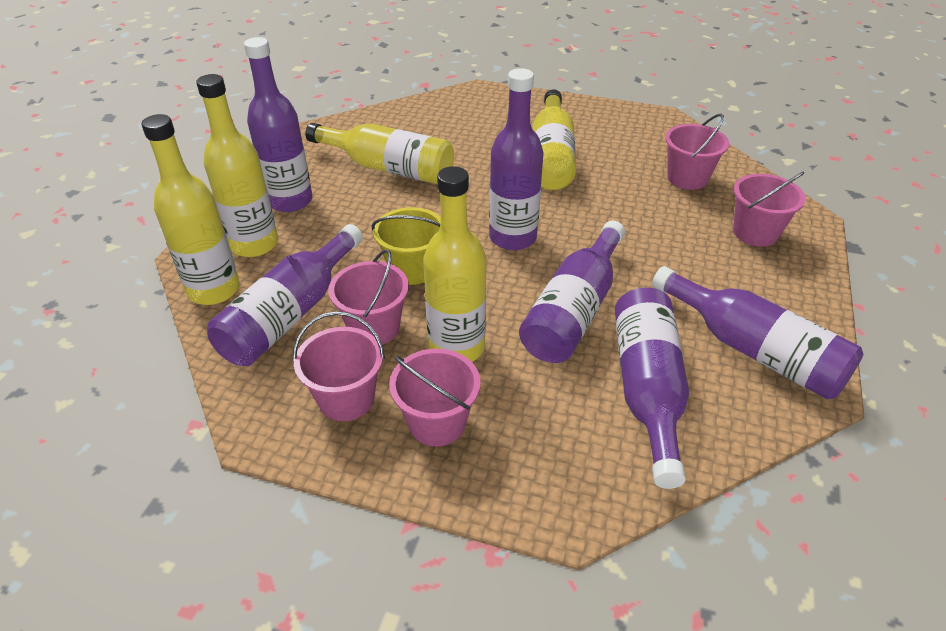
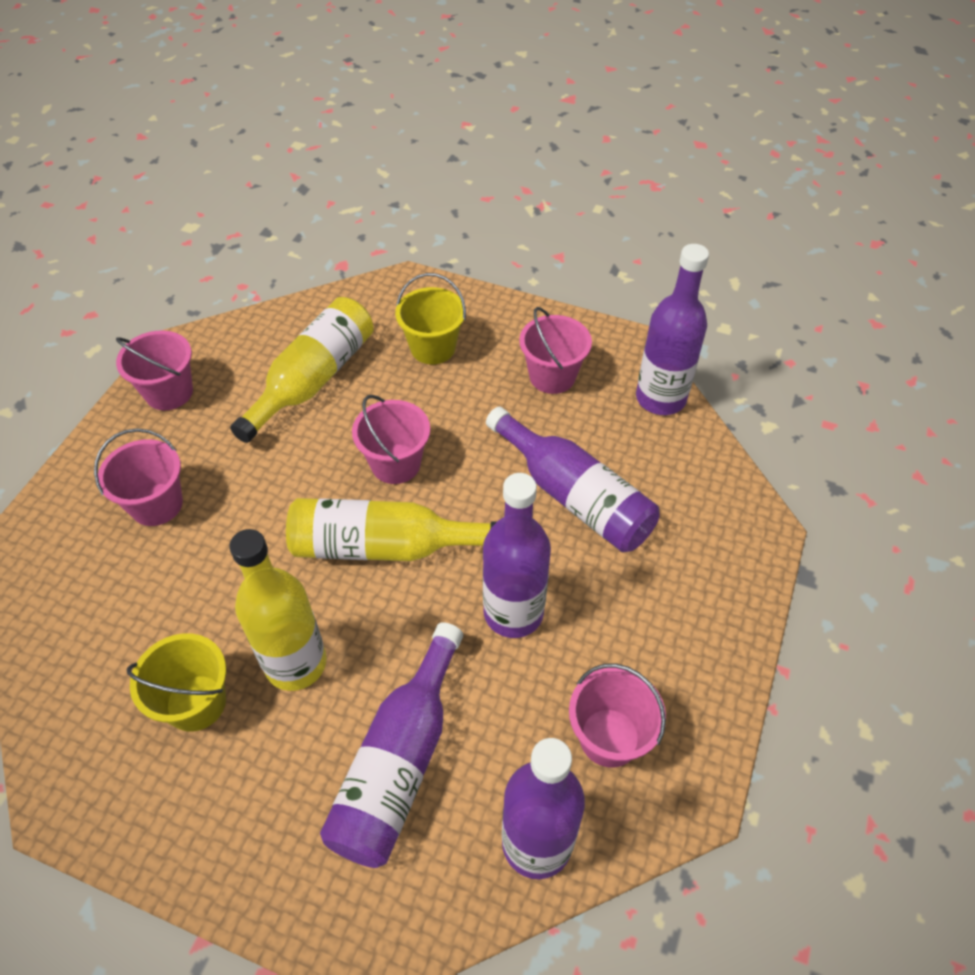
purple bottle: 6 -> 5
yellow bottle: 5 -> 3
yellow bucket: 1 -> 2

